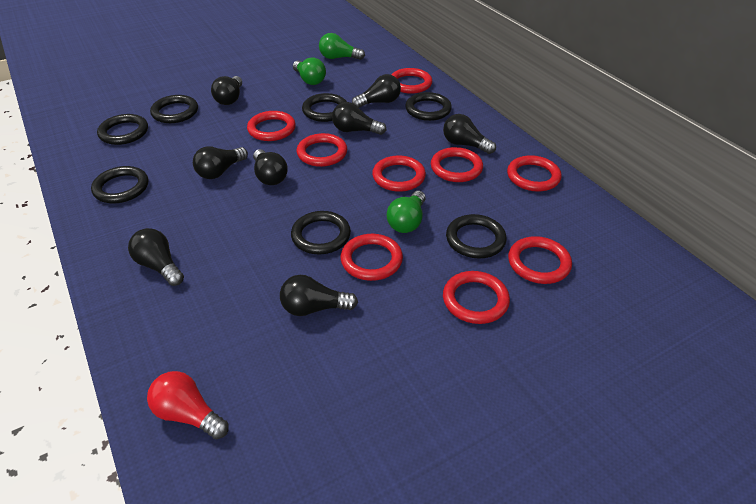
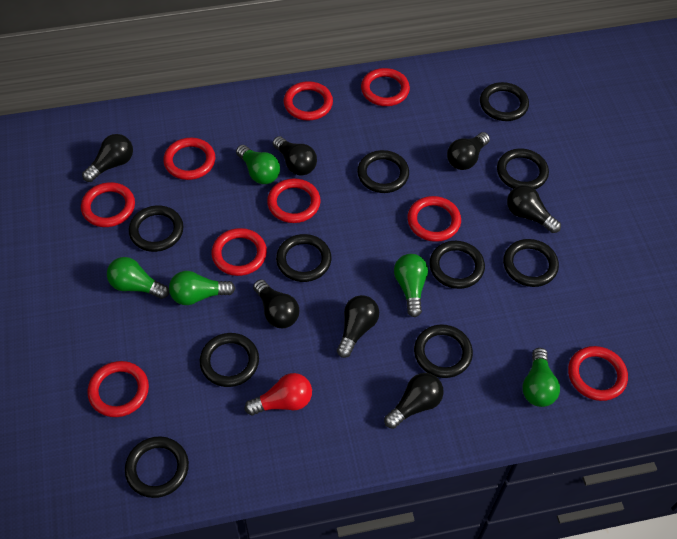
black light bulb: 8 -> 7
black ring: 7 -> 10
green light bulb: 3 -> 5

